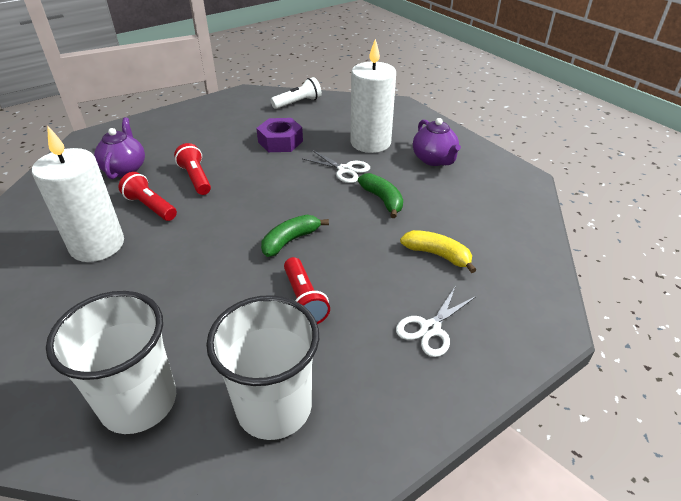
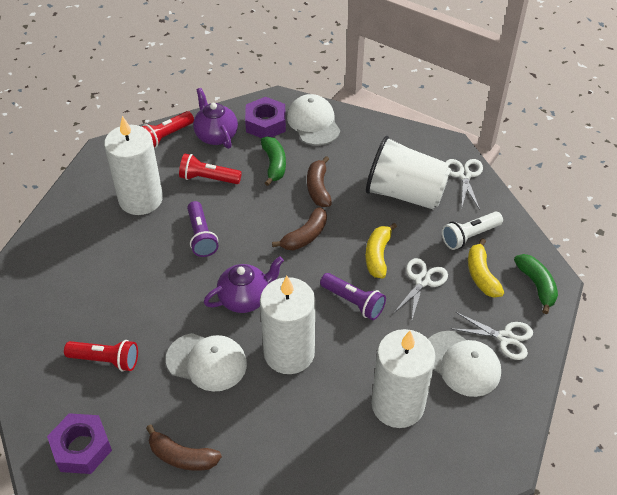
brown banana: 0 -> 3
purple flashlight: 0 -> 2
purple nut: 1 -> 2
white candle: 2 -> 3
white cap: 0 -> 3
white cup: 2 -> 1
white scissors: 2 -> 3
yellow banana: 1 -> 2

